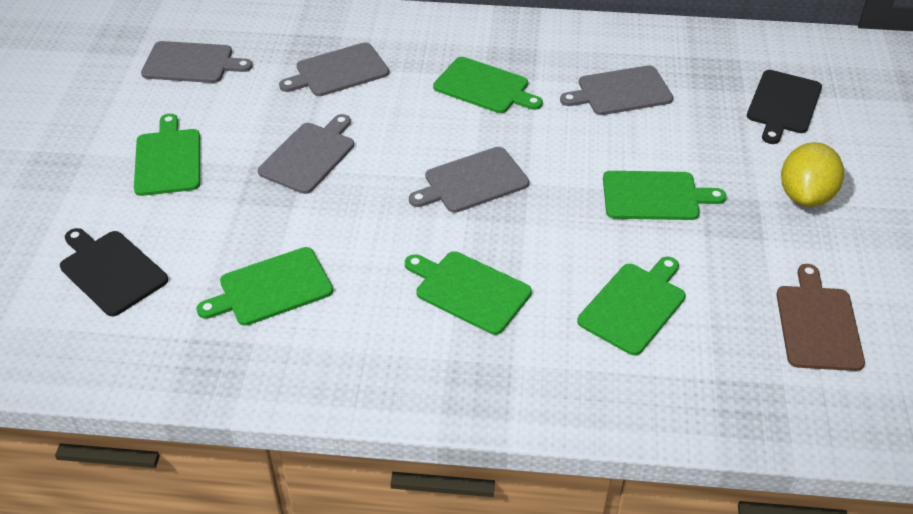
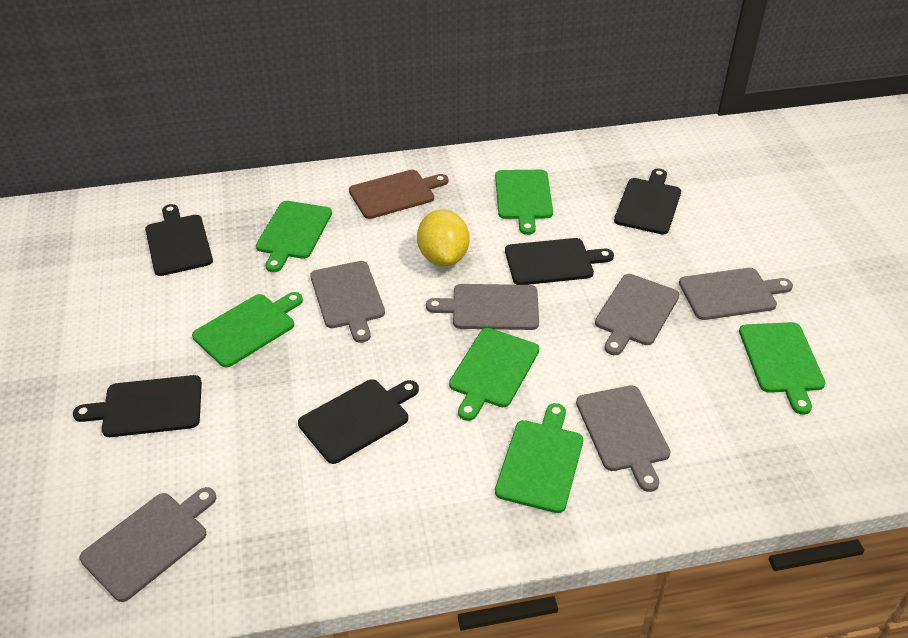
black cutting board: 2 -> 5
grey cutting board: 5 -> 6

